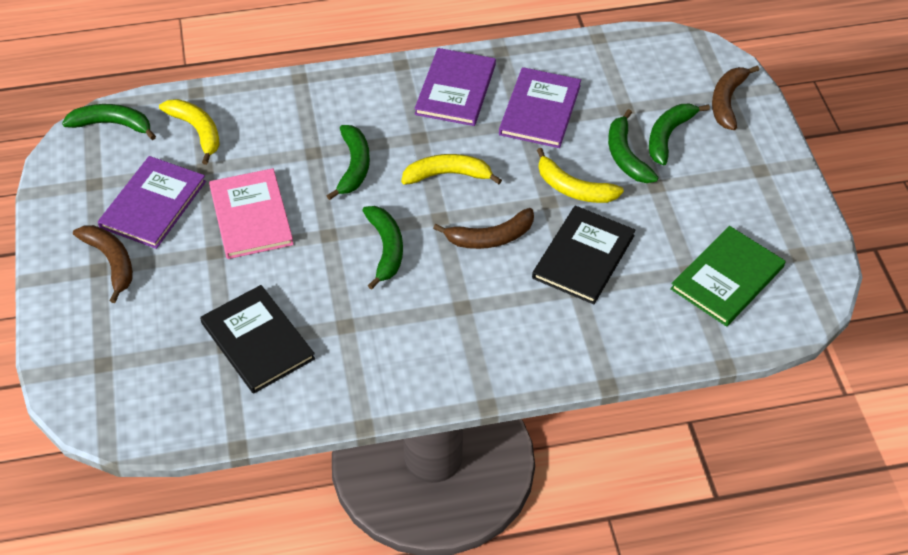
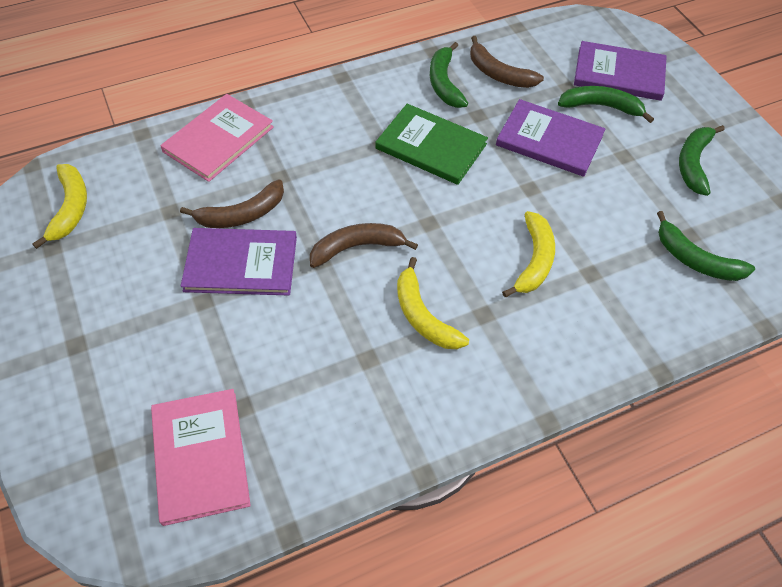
black book: 2 -> 0
green banana: 5 -> 4
pink book: 1 -> 2

